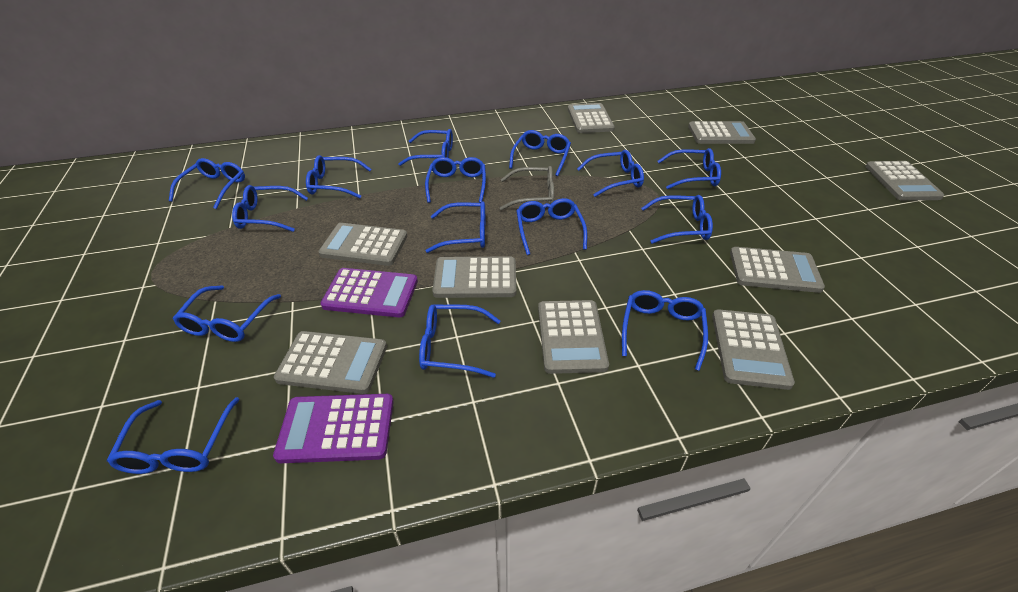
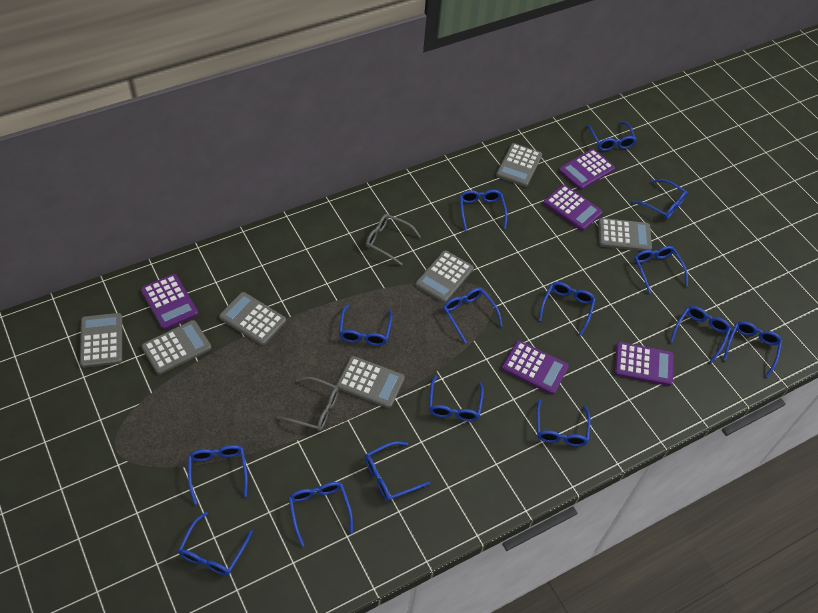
grey calculator: 9 -> 7
grey glasses: 1 -> 2
purple calculator: 2 -> 5

